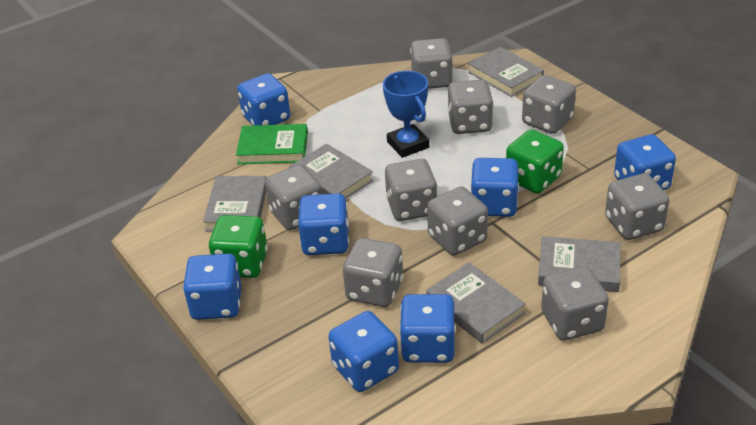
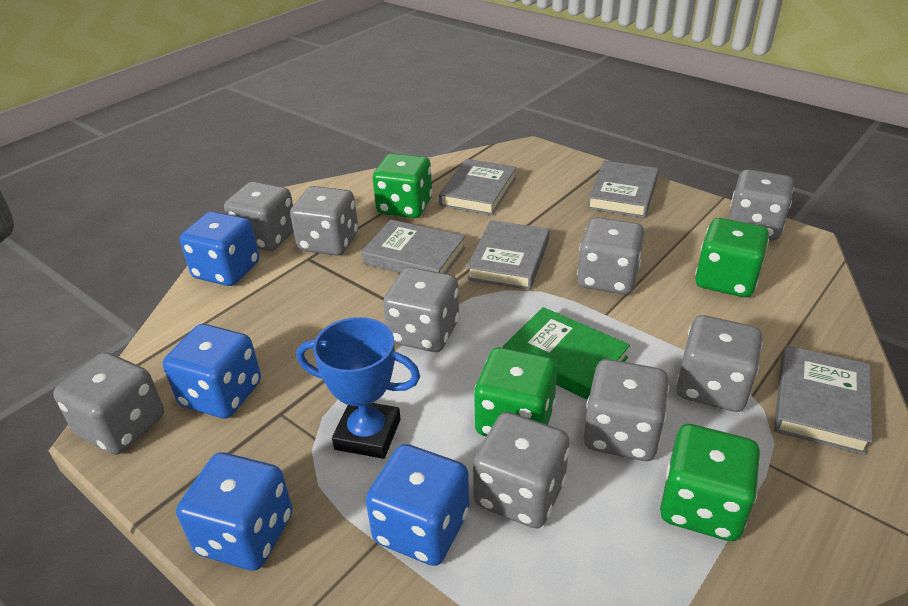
blue dice: 7 -> 4
green dice: 2 -> 4

